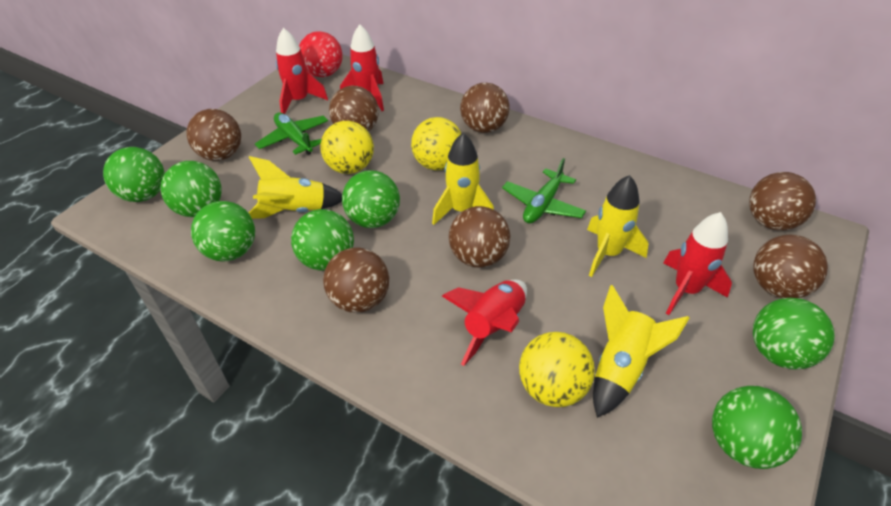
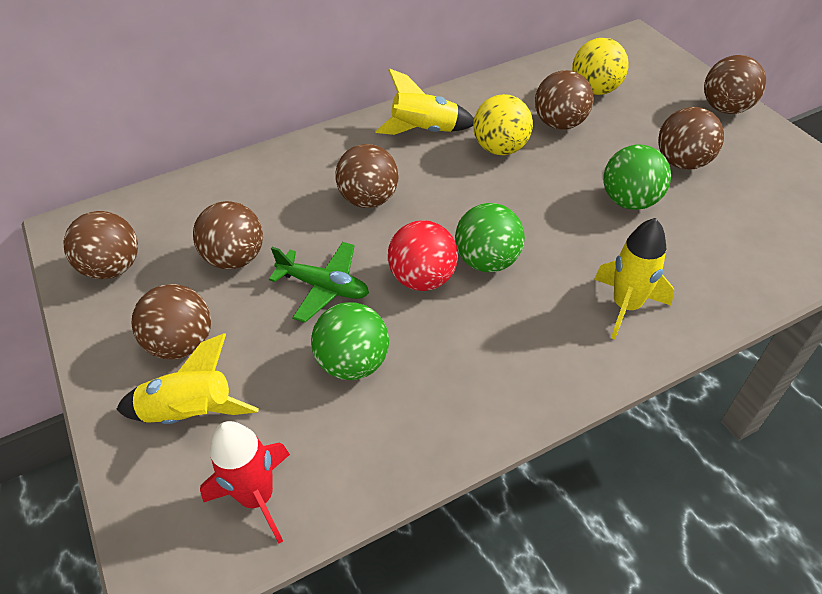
green ball: 7 -> 3
green plane: 2 -> 1
red rocket: 4 -> 1
yellow ball: 3 -> 2
yellow rocket: 4 -> 3

